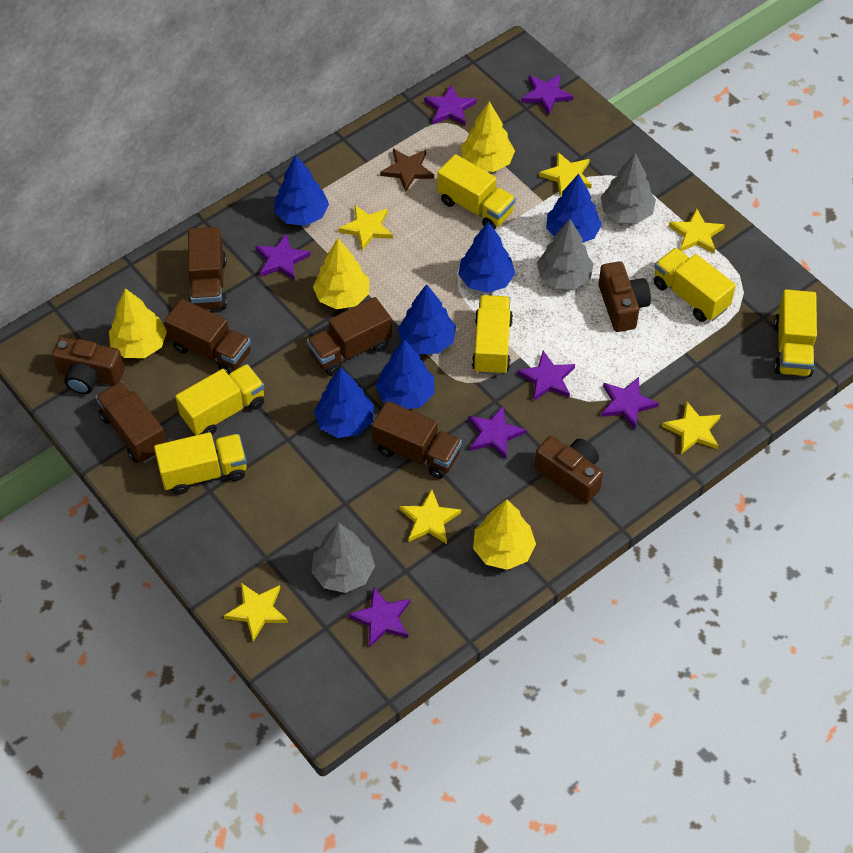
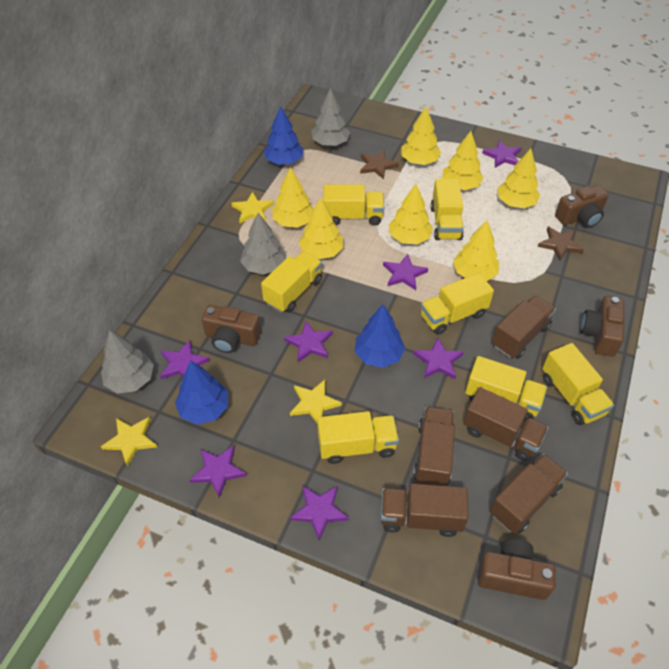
blue tree: 6 -> 3
brown camera: 3 -> 4
brown star: 1 -> 2
yellow star: 6 -> 3
yellow tree: 4 -> 7
yellow truck: 6 -> 7

